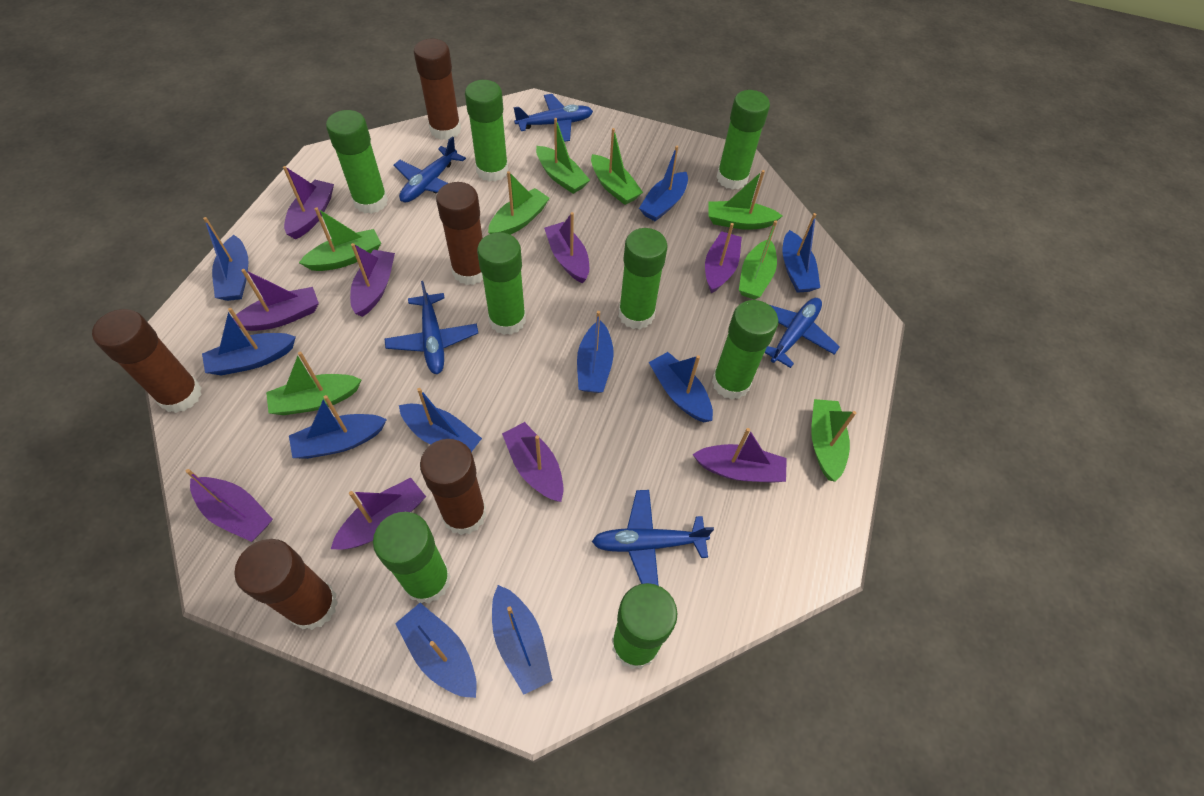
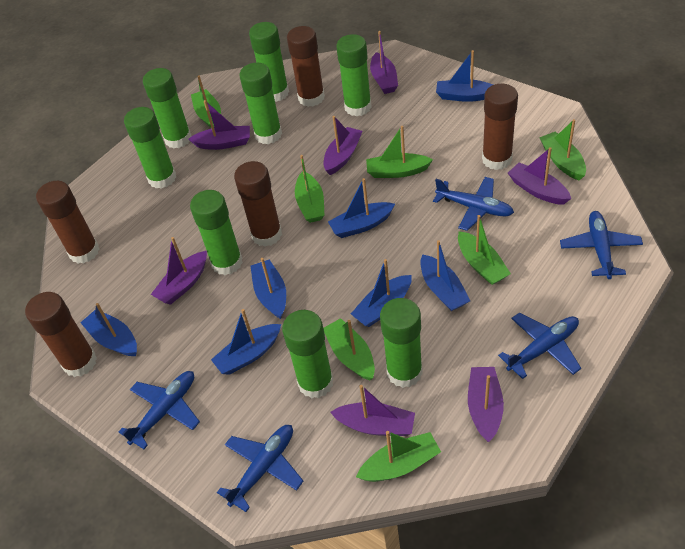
blue boat: 10 -> 7
green boat: 8 -> 7
purple boat: 9 -> 7

